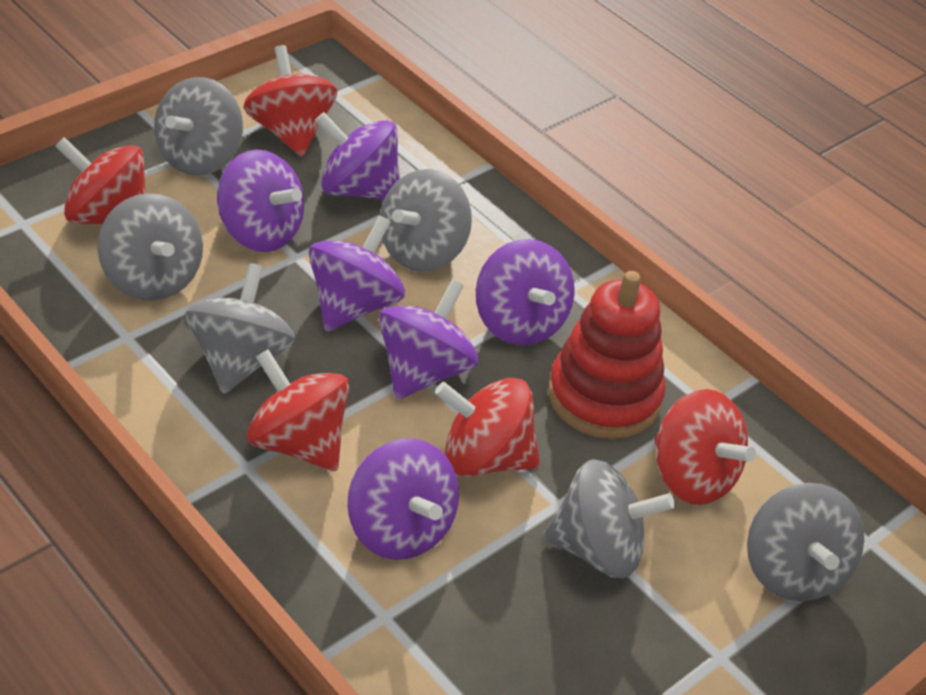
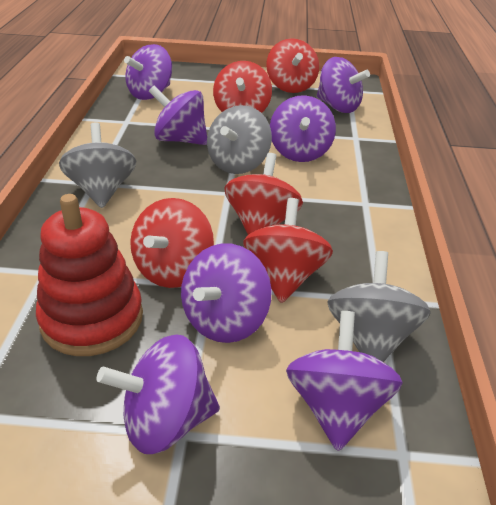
grey spinning top: 6 -> 3
purple spinning top: 6 -> 7

